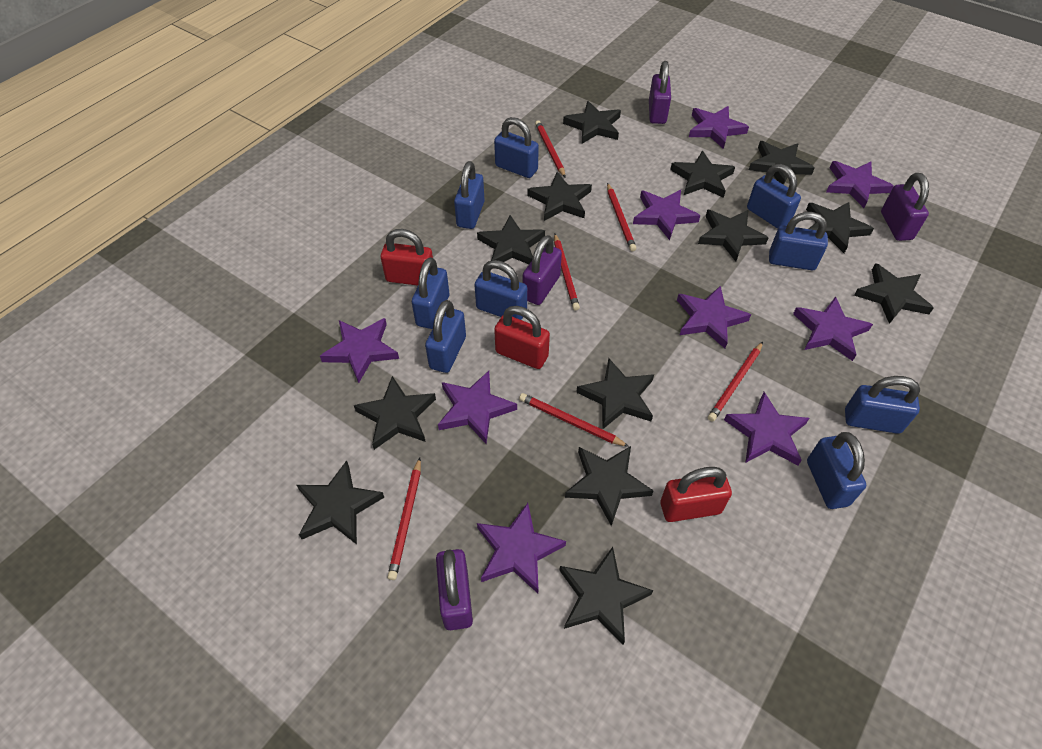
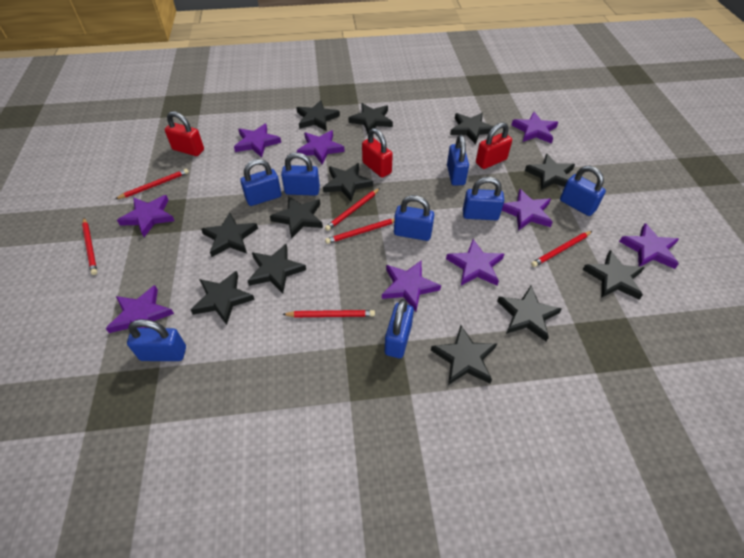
black star: 13 -> 12
blue padlock: 9 -> 8
purple padlock: 4 -> 0

